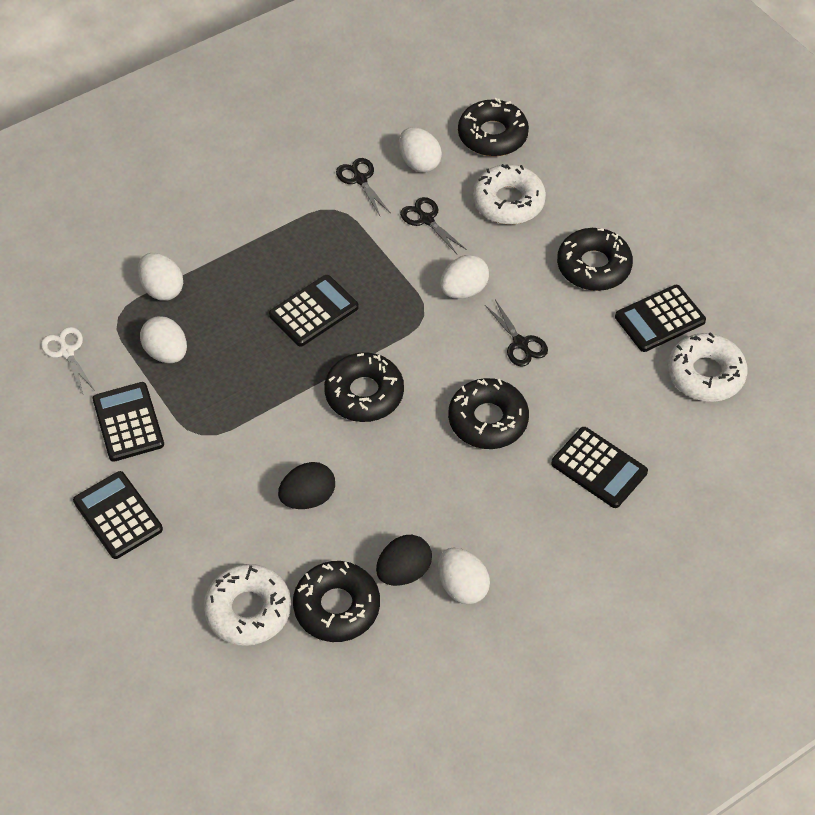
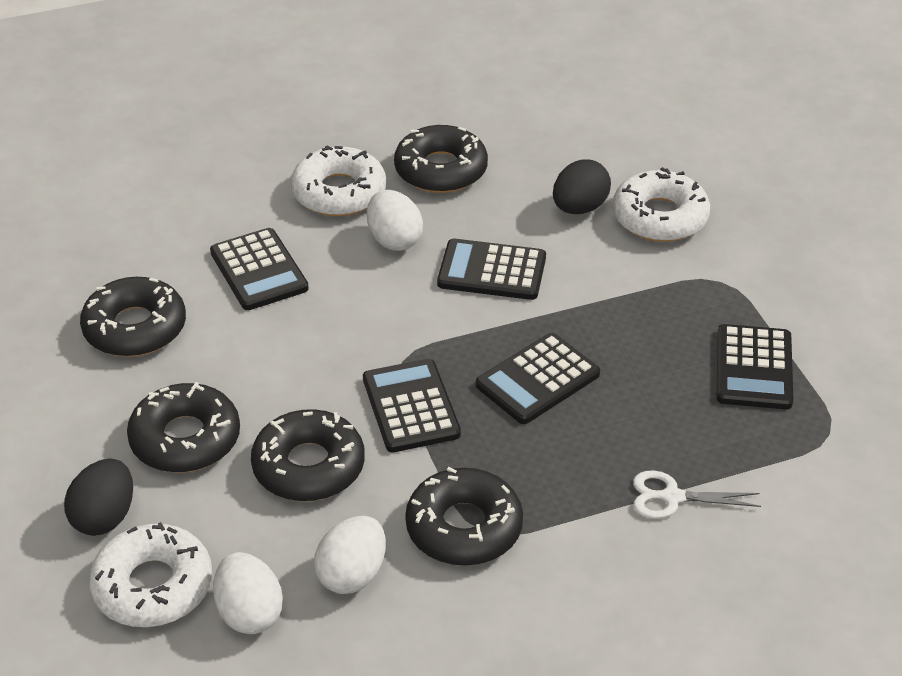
black scissors: 3 -> 0
white egg: 5 -> 3

